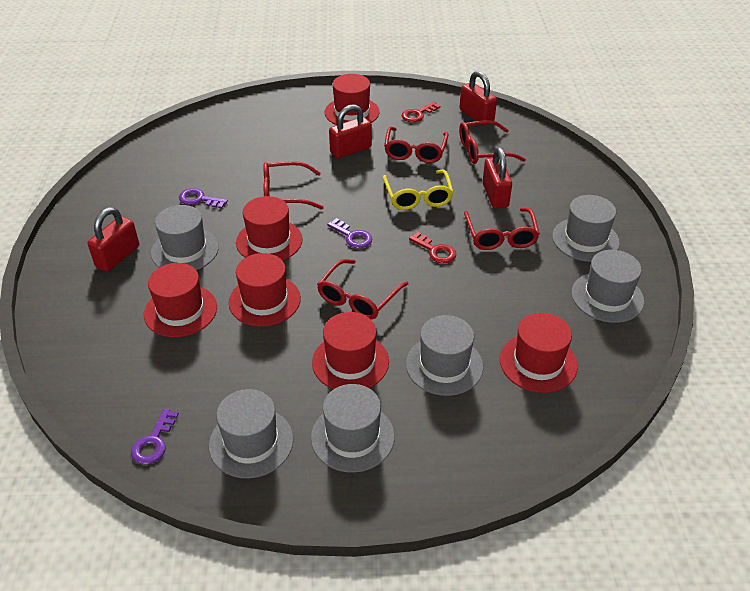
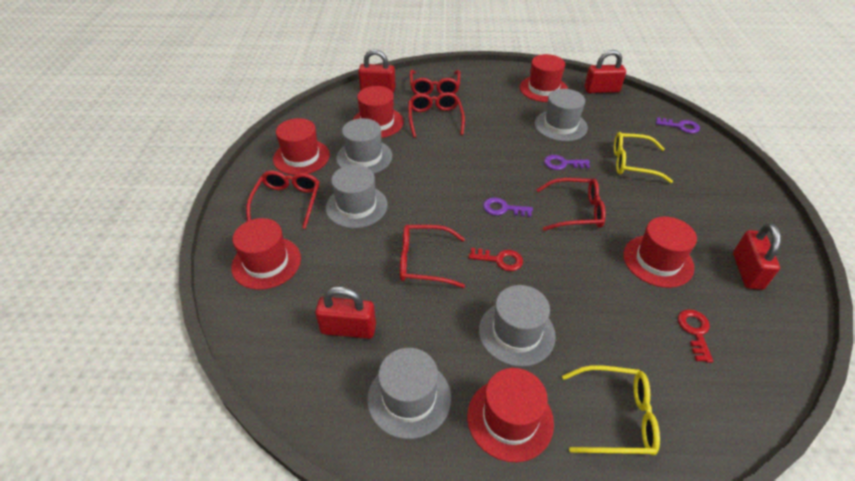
grey hat: 6 -> 5
yellow glasses: 1 -> 2

